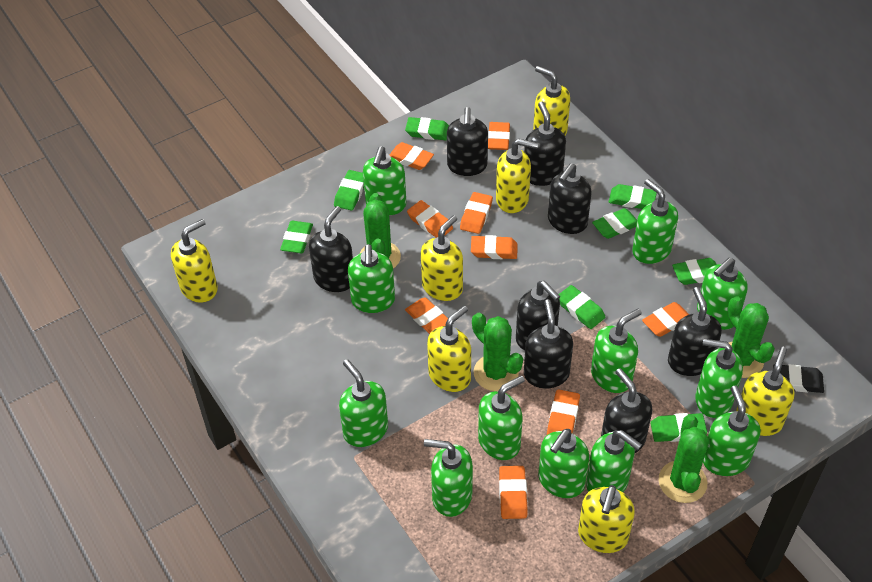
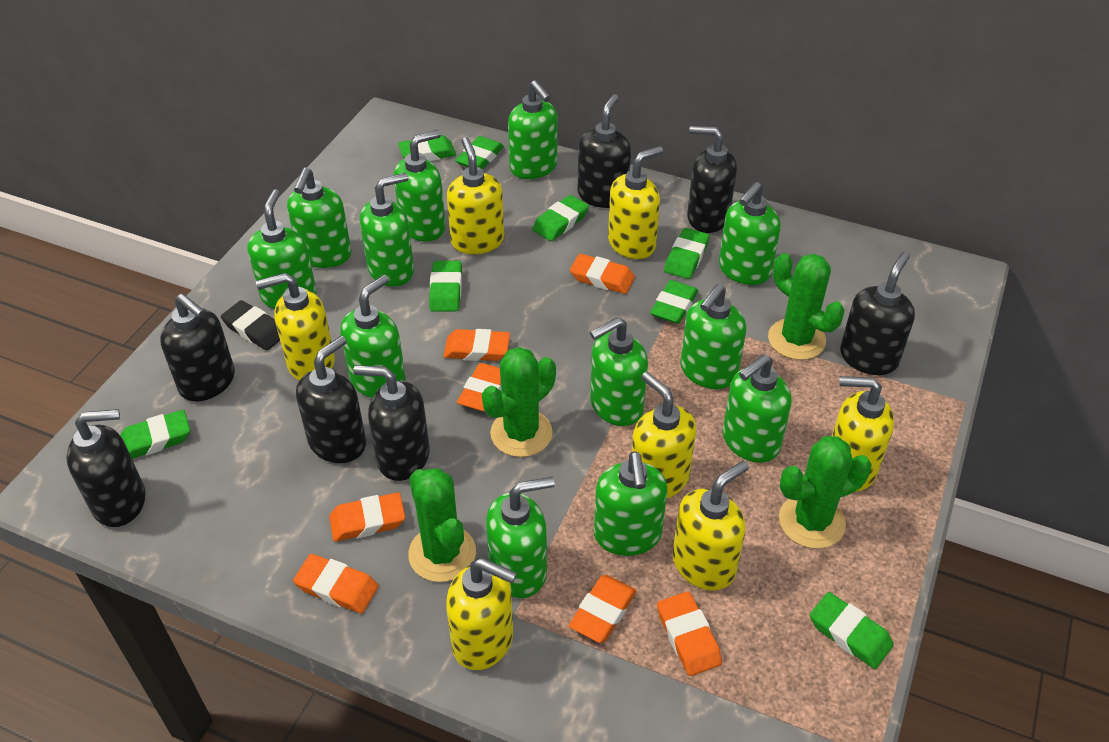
black soap dispenser: 8 -> 7
orange eraser: 9 -> 7

